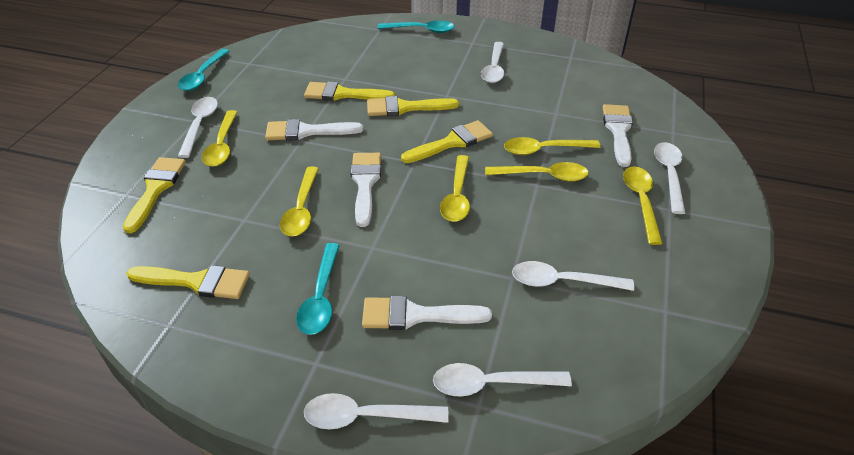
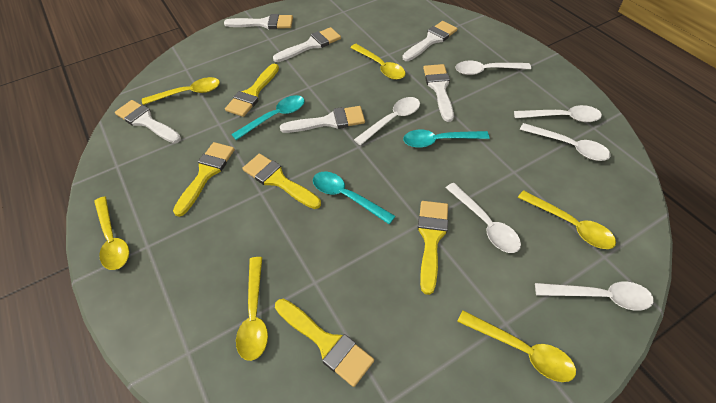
white brush: 4 -> 6

